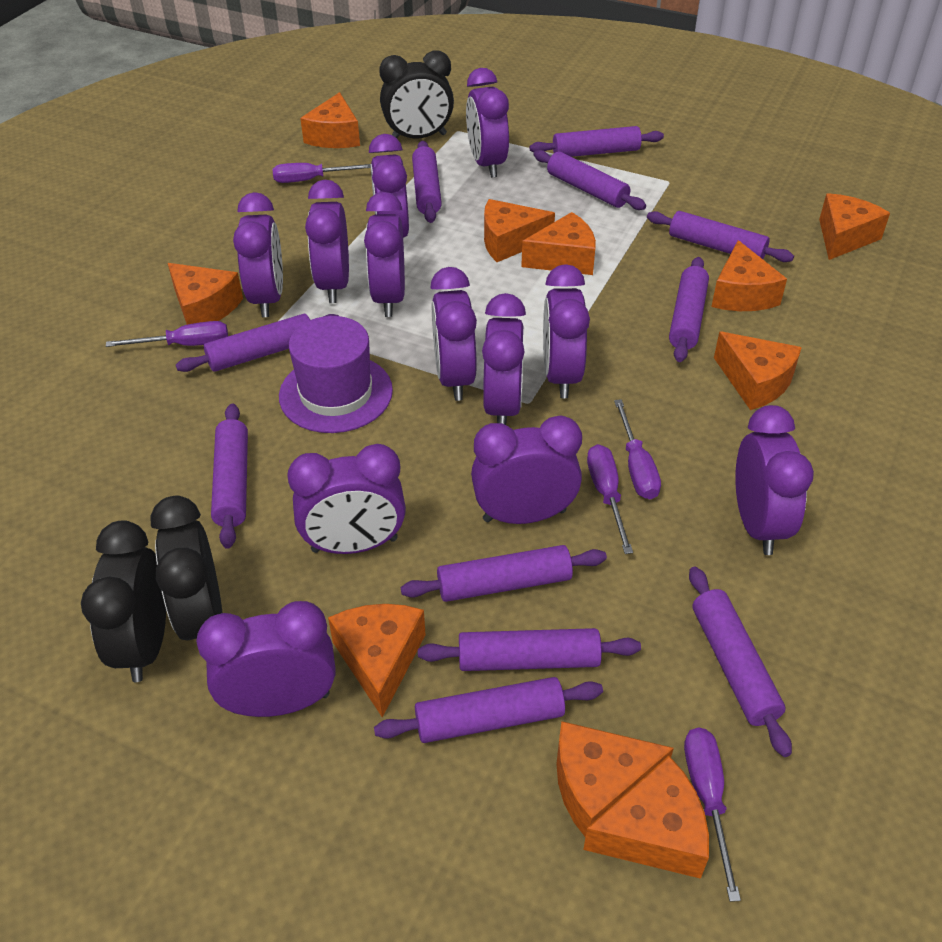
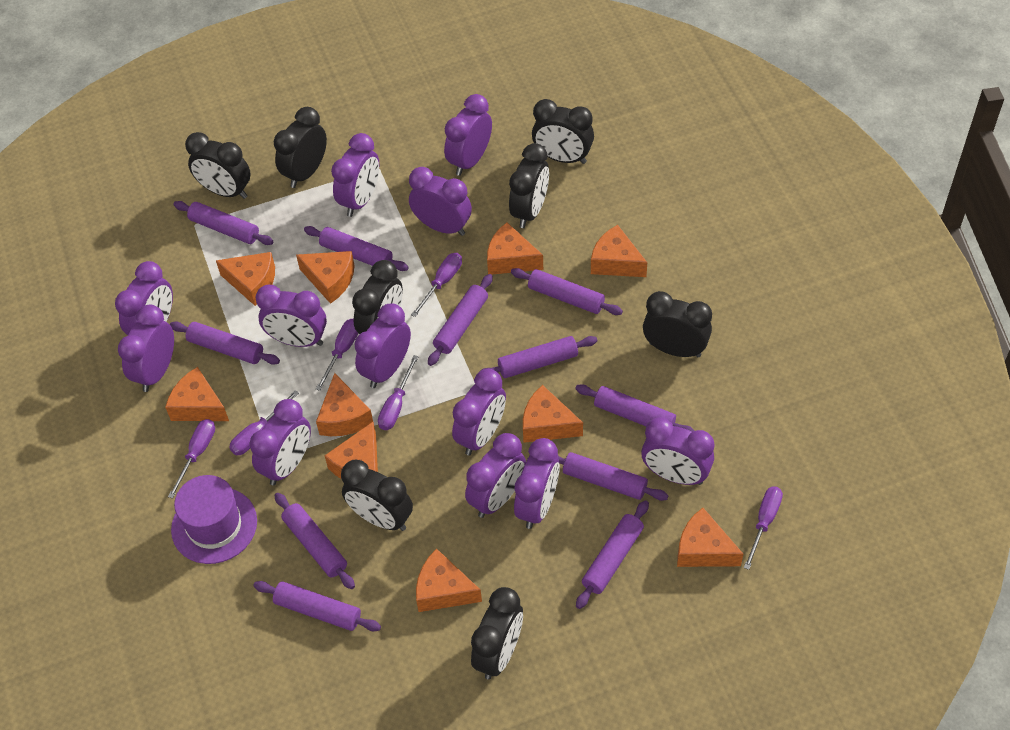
black clock: 3 -> 8
purple screwdriver: 5 -> 6

